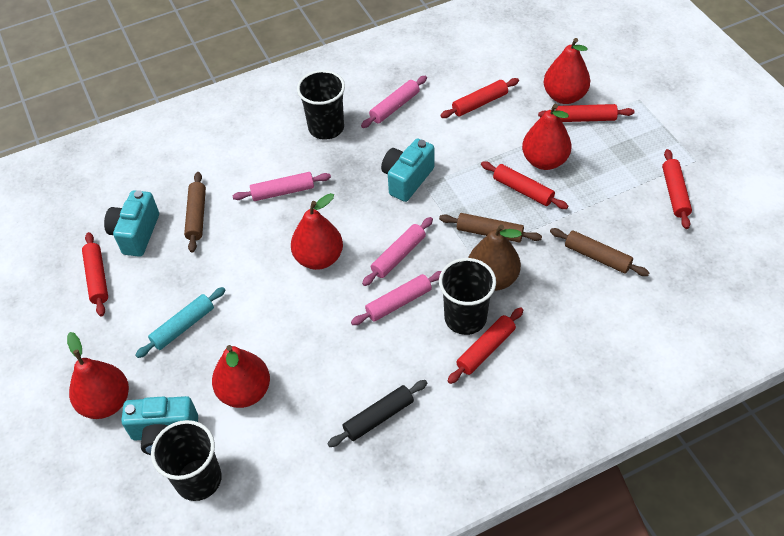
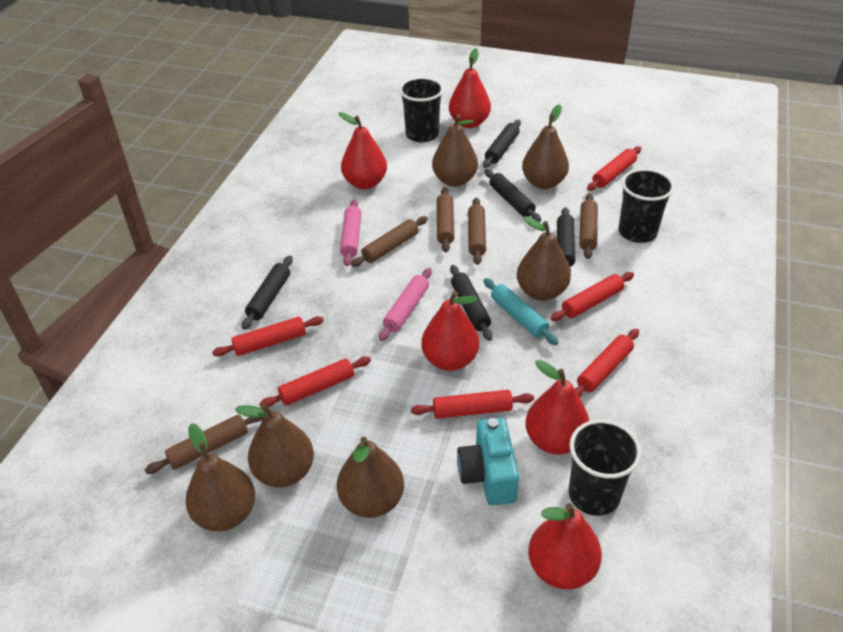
black rolling pin: 1 -> 5
brown pear: 1 -> 6
brown rolling pin: 3 -> 5
pink rolling pin: 4 -> 2
turquoise camera: 3 -> 1

